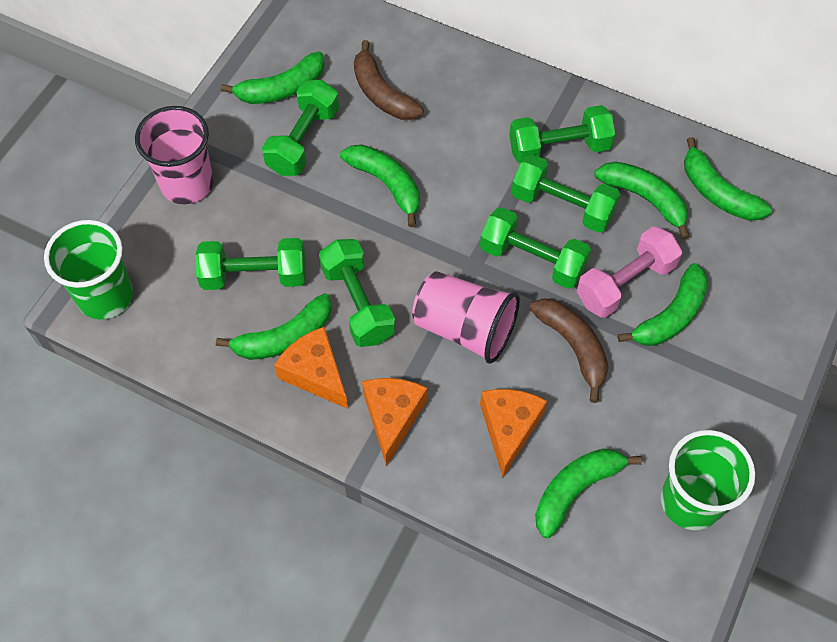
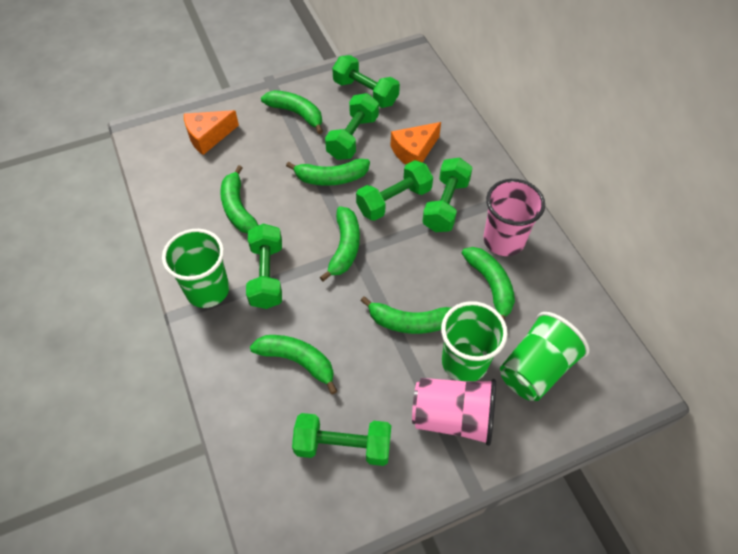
brown banana: 2 -> 0
green cup: 2 -> 3
orange cheese: 3 -> 2
pink dumbbell: 1 -> 0

